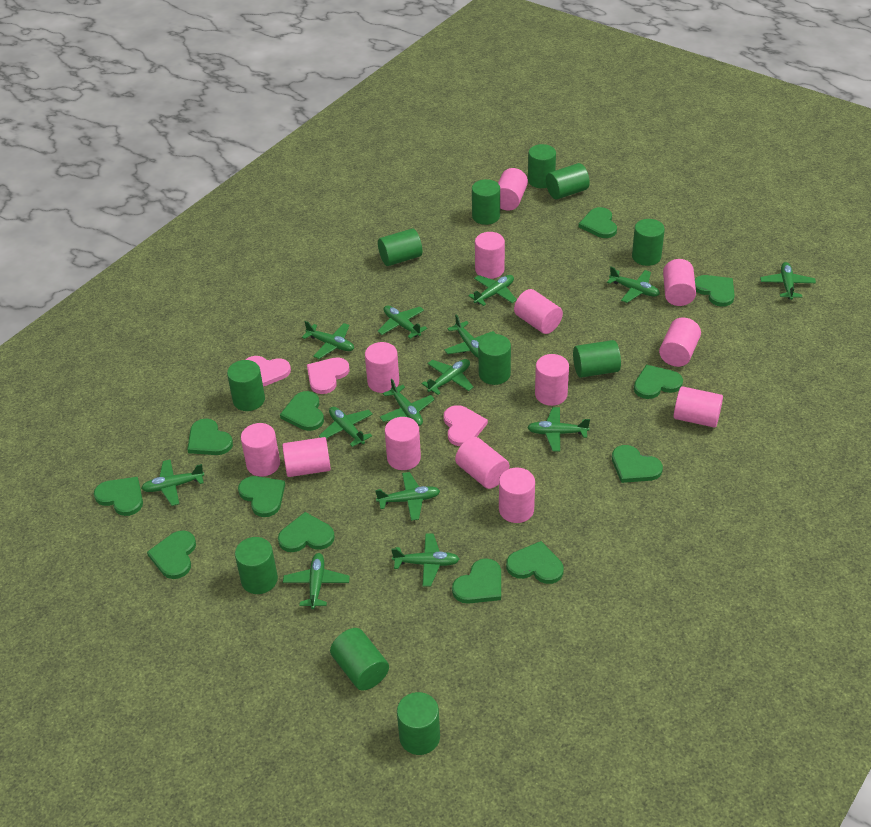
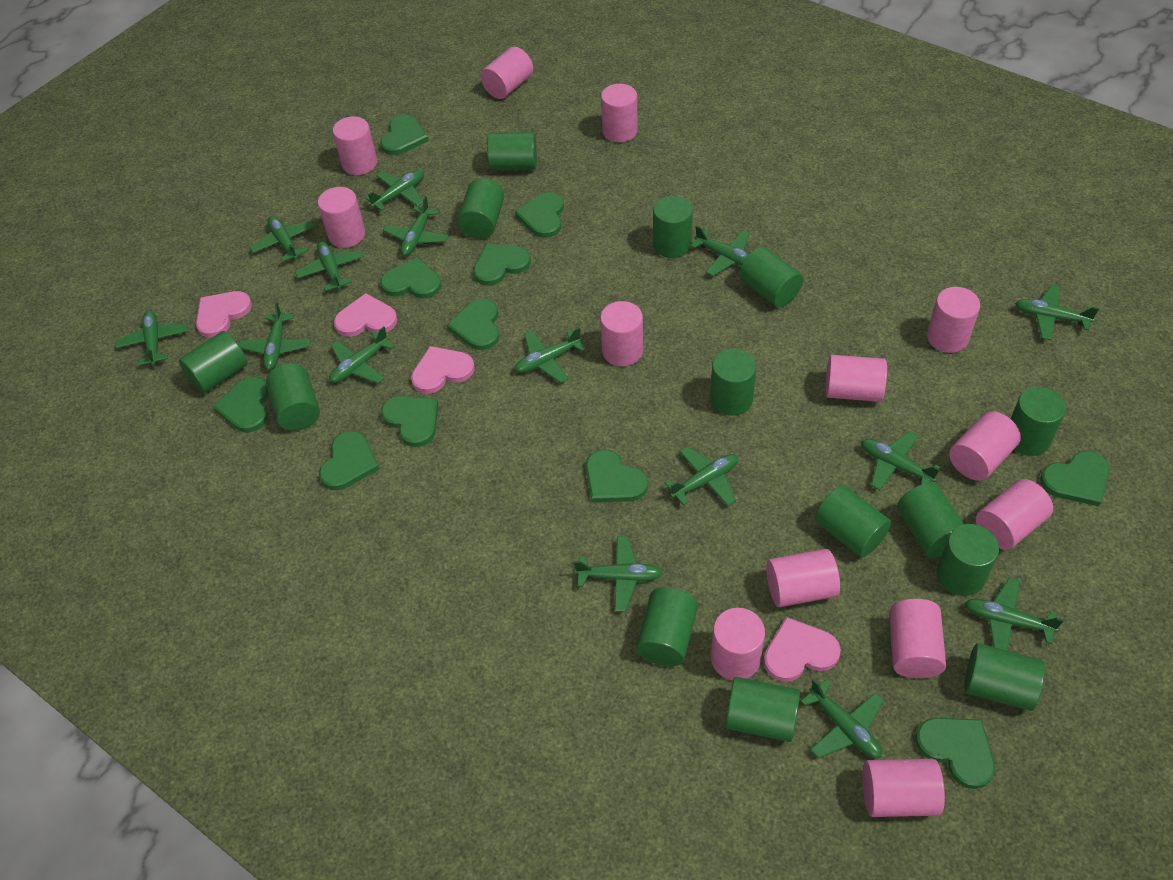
green cylinder: 11 -> 14
green heart: 12 -> 11
green plane: 14 -> 15
pink heart: 3 -> 4

